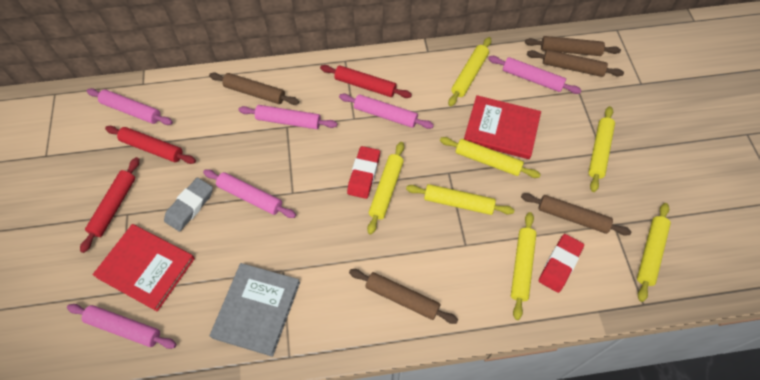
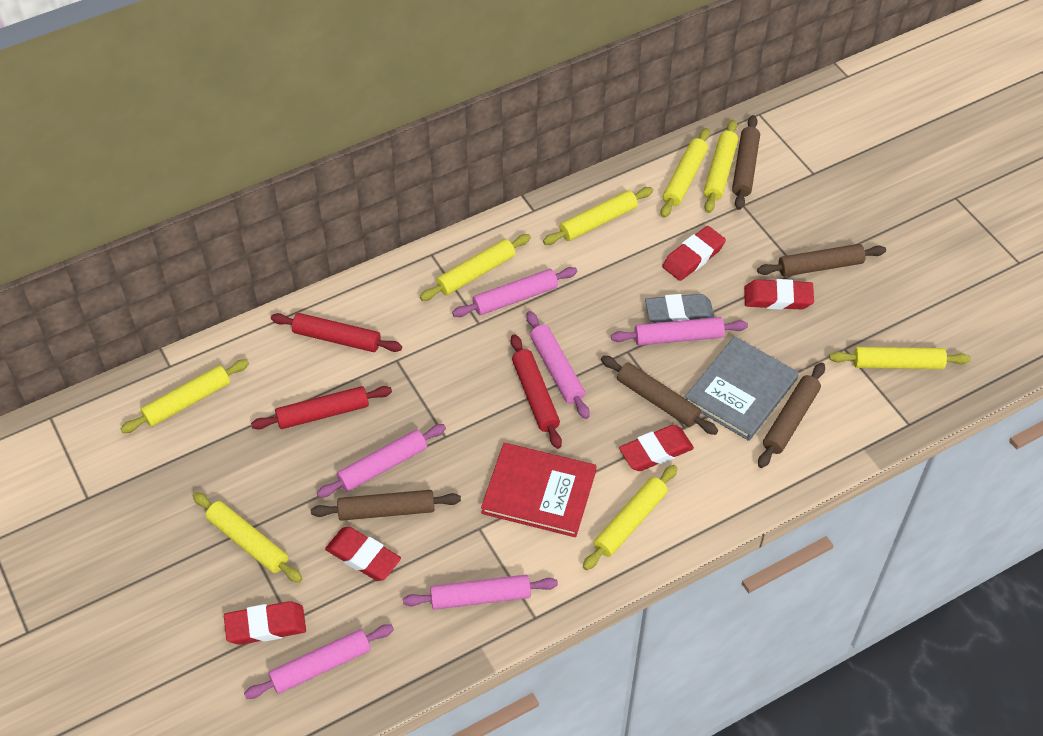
red book: 2 -> 1
red eraser: 2 -> 5
yellow rolling pin: 7 -> 8

